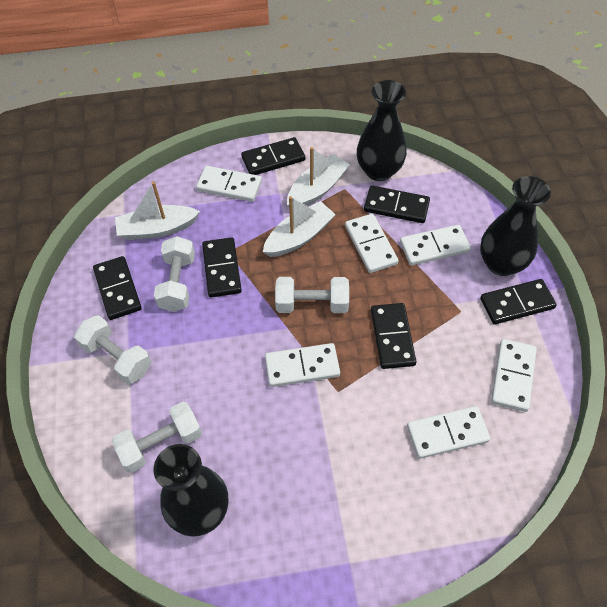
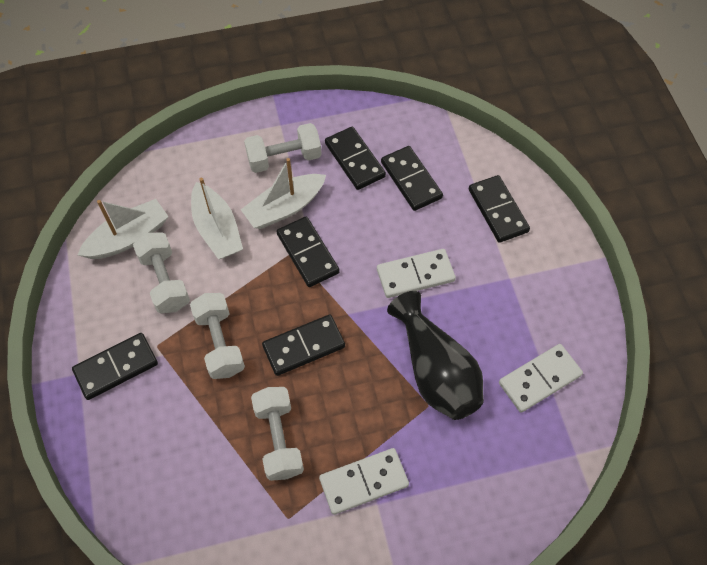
black vase: 3 -> 1
white domino: 6 -> 3

